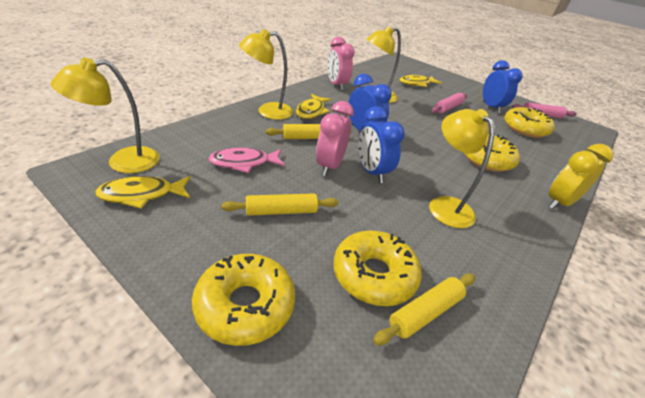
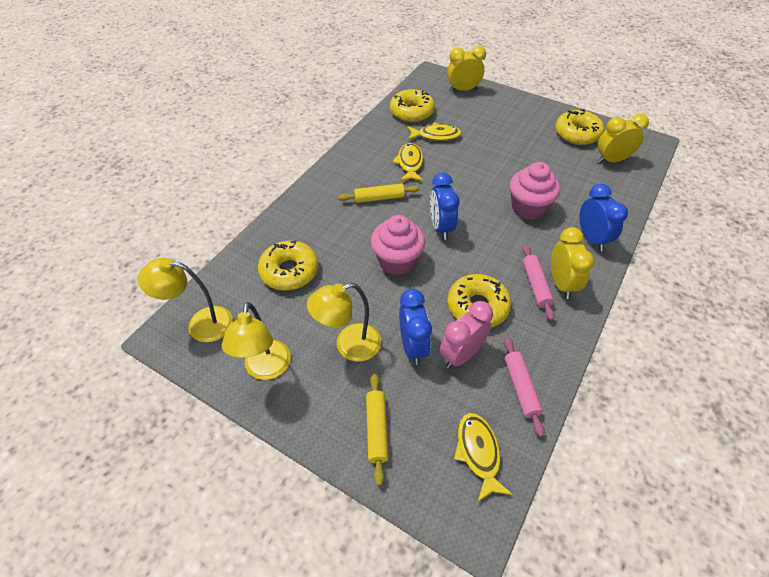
pink clock: 2 -> 1
pink cupcake: 0 -> 2
pink fish: 1 -> 0
yellow clock: 1 -> 3
yellow lamp: 4 -> 3
yellow rolling pin: 3 -> 2

